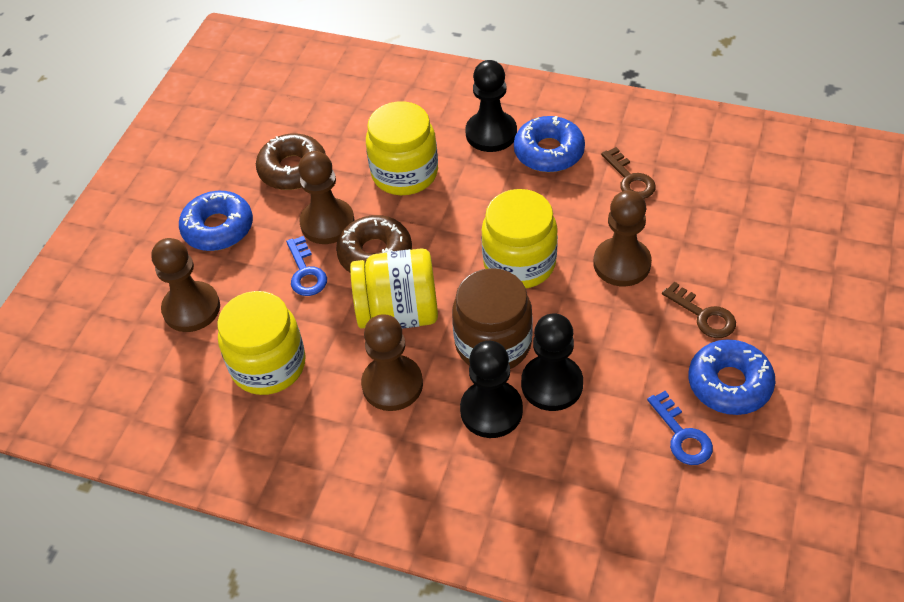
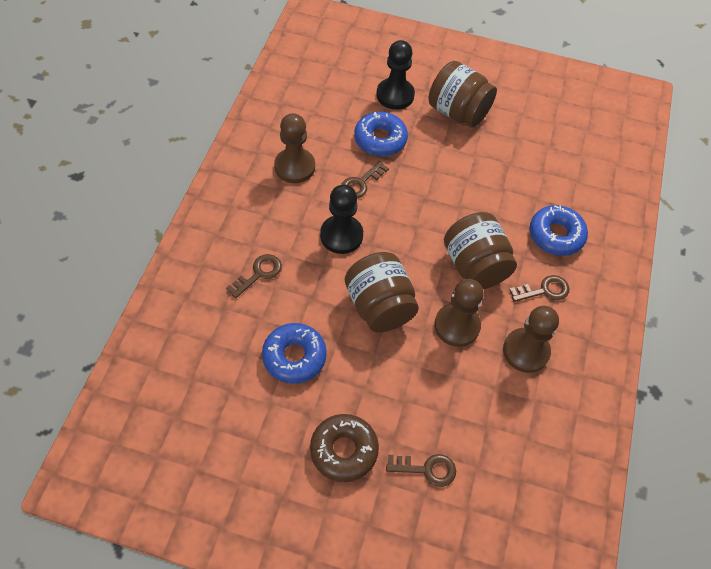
black pawn: 3 -> 2
blue key: 2 -> 0
brown donut: 2 -> 1
brown jar: 1 -> 3
brown key: 2 -> 4
brown pawn: 4 -> 3
yellow jar: 4 -> 0

